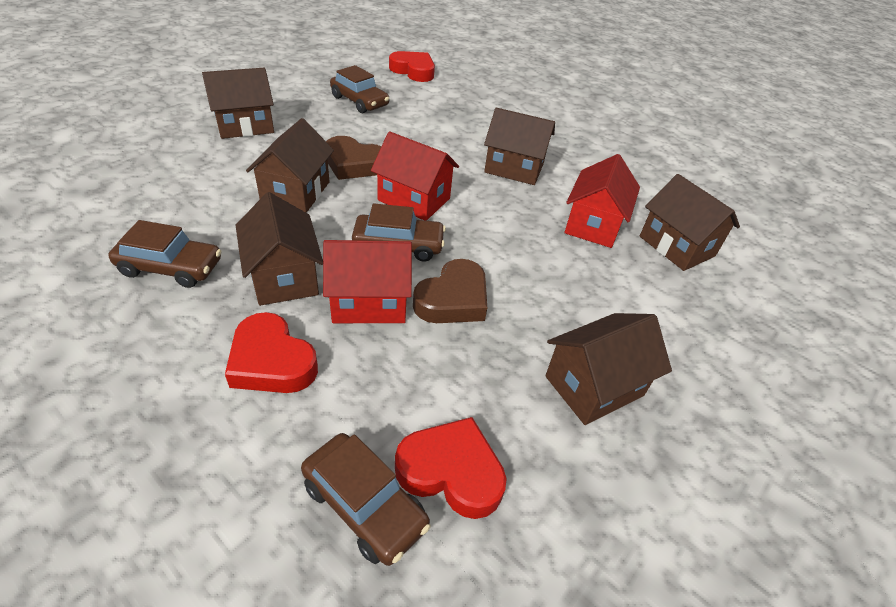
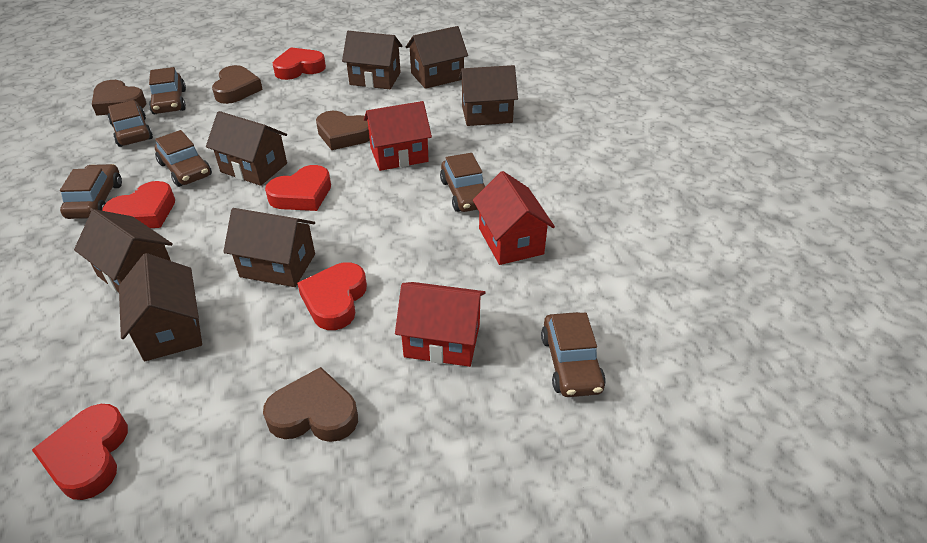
brown car: 4 -> 6
brown heart: 2 -> 4
brown house: 6 -> 7
red heart: 3 -> 5

